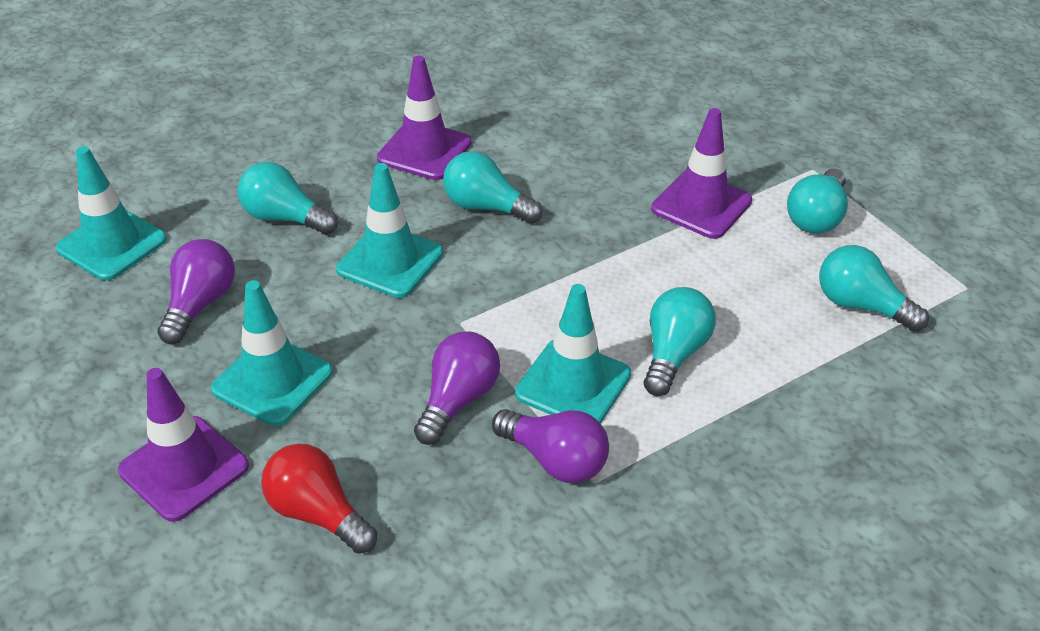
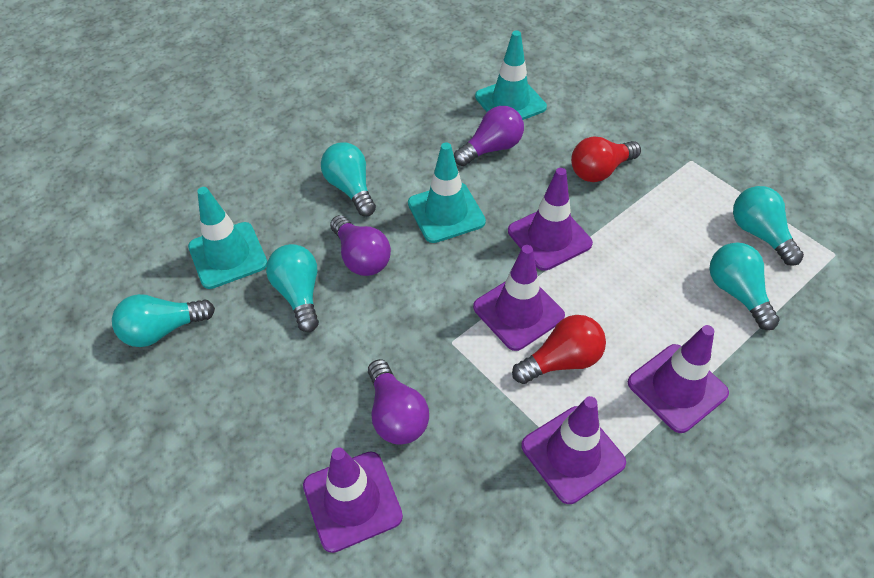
purple traffic cone: 3 -> 5
red light bulb: 1 -> 2
turquoise traffic cone: 4 -> 3

